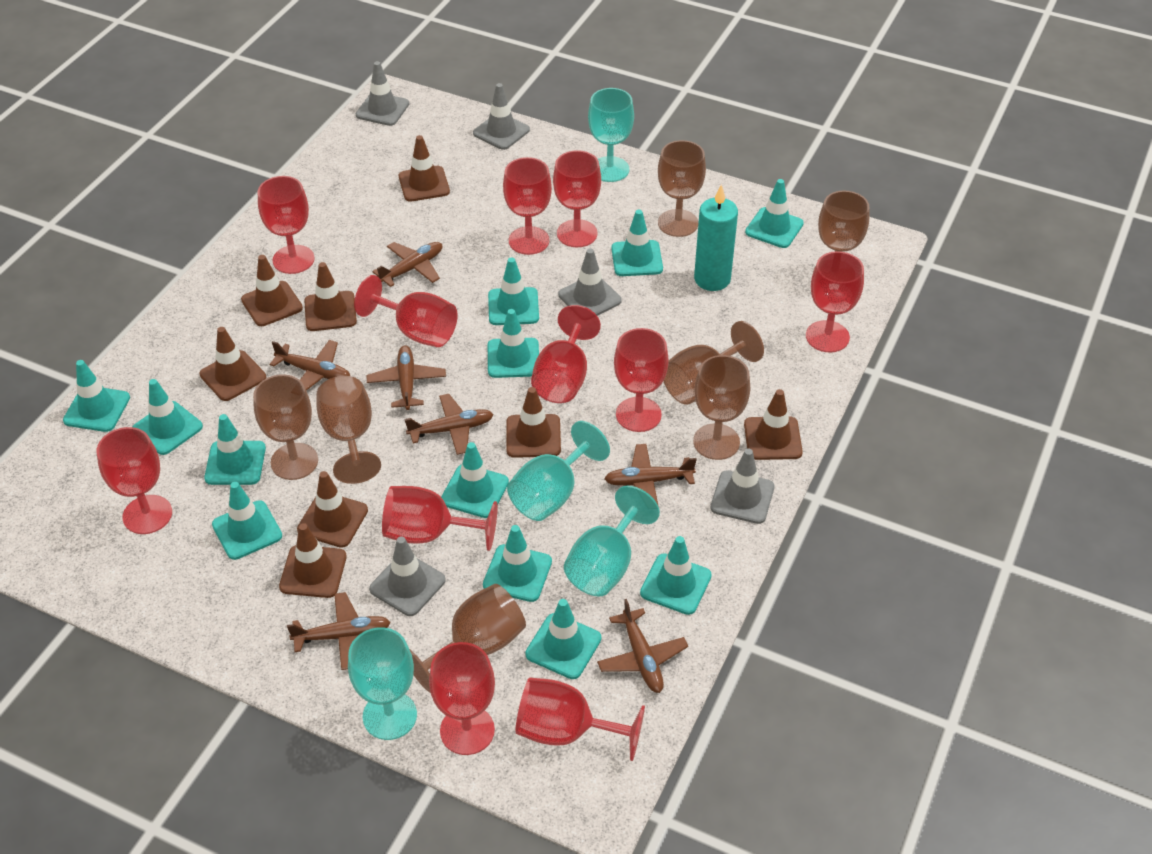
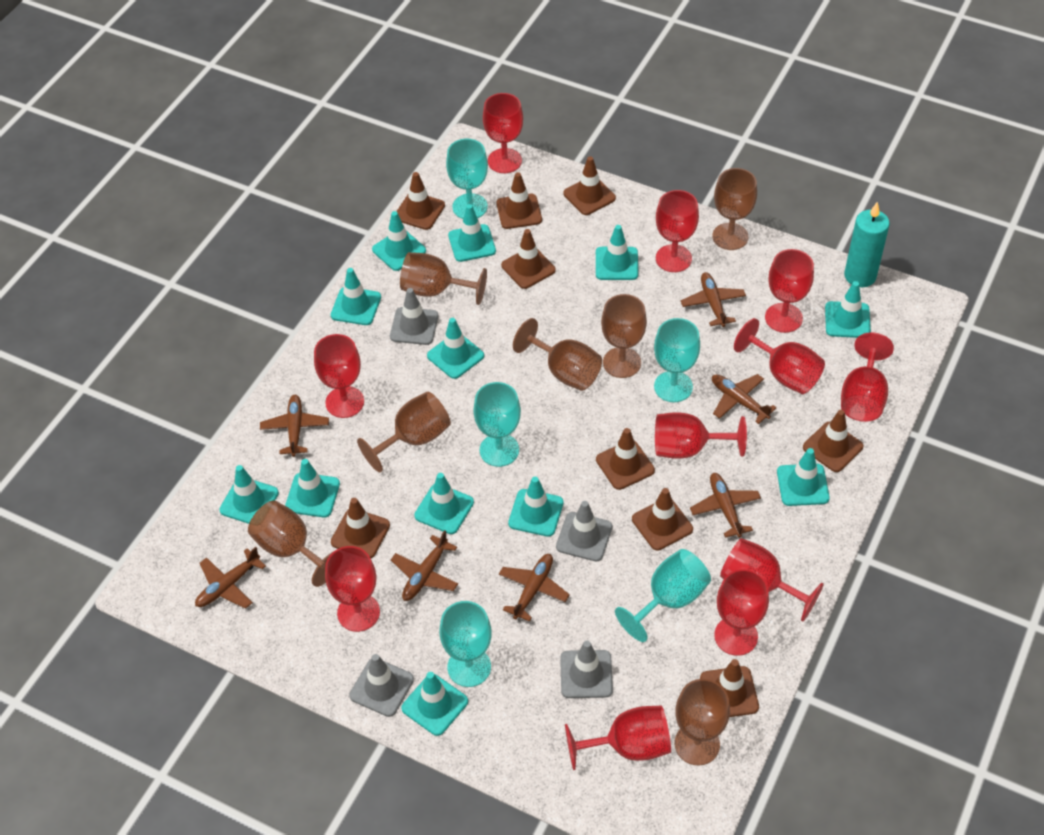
brown traffic cone: 8 -> 9
grey traffic cone: 5 -> 4
turquoise goblet: 4 -> 5

